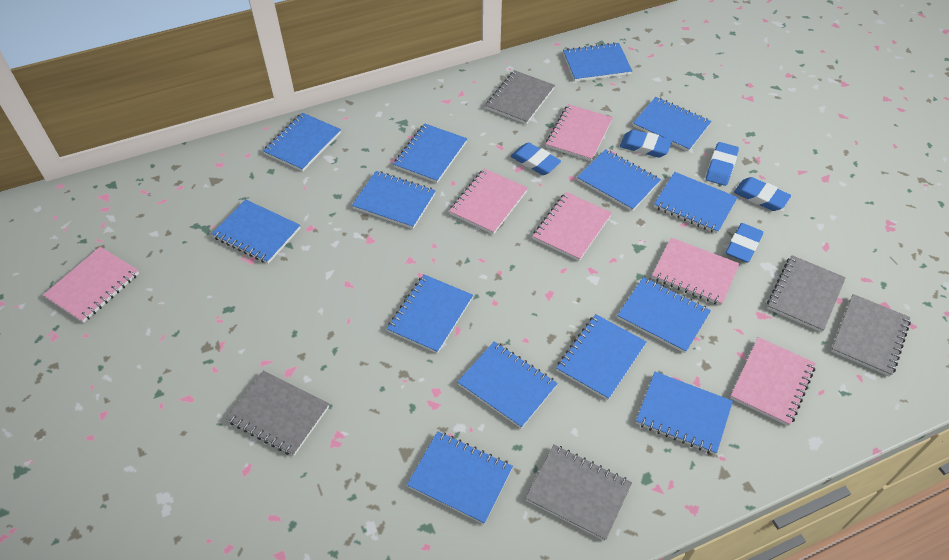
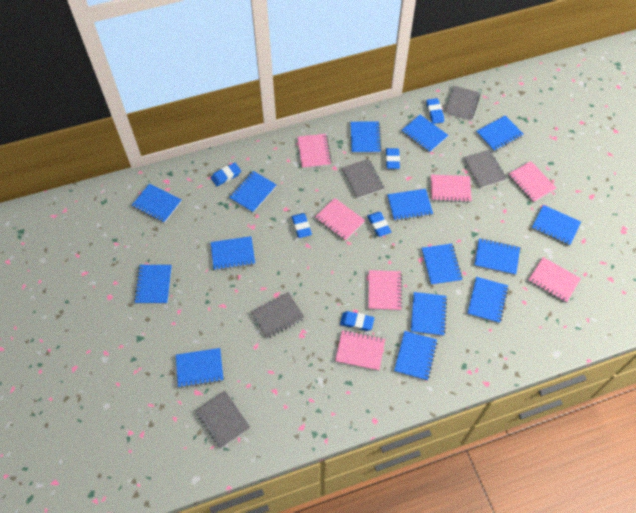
blue eraser: 5 -> 6
blue notebook: 14 -> 15
pink notebook: 6 -> 7

